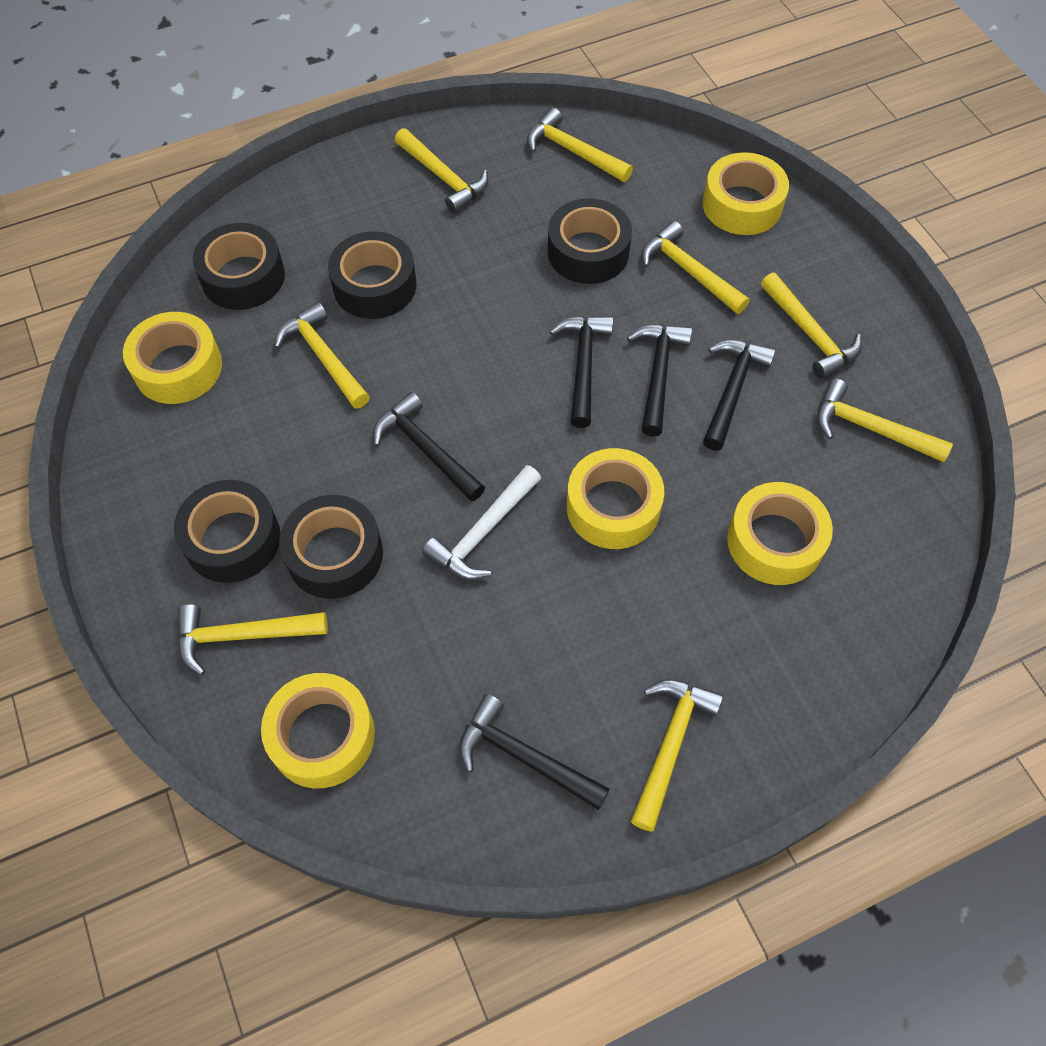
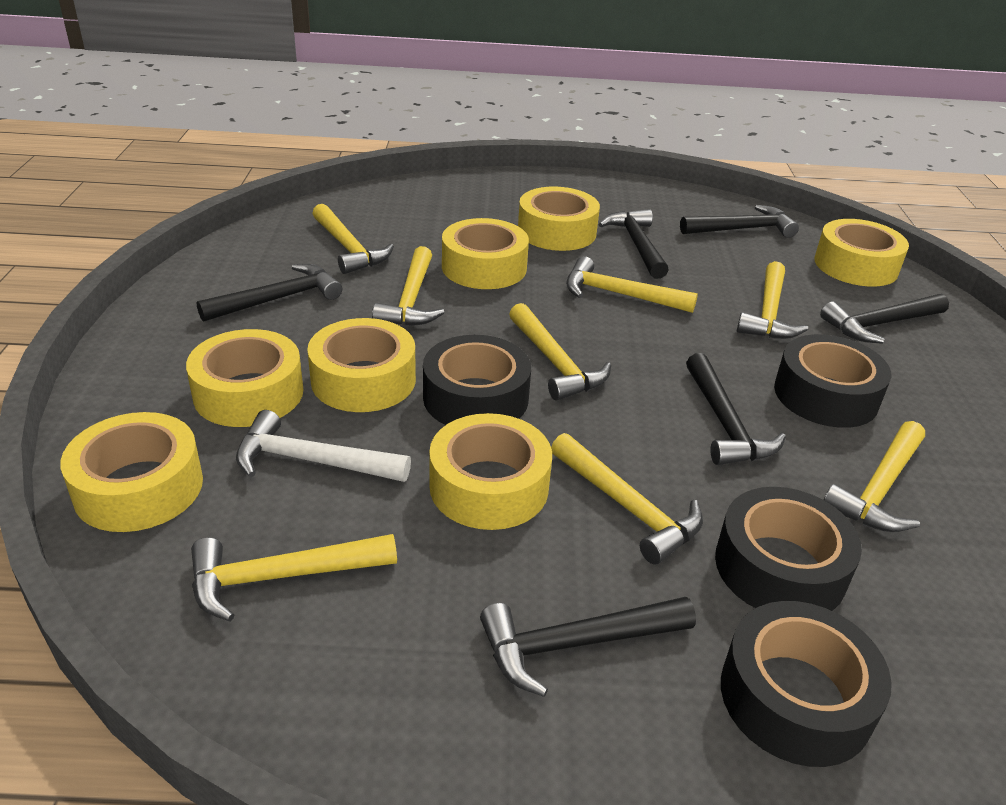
black hammer: 5 -> 6
black tape: 5 -> 4
yellow tape: 5 -> 7

